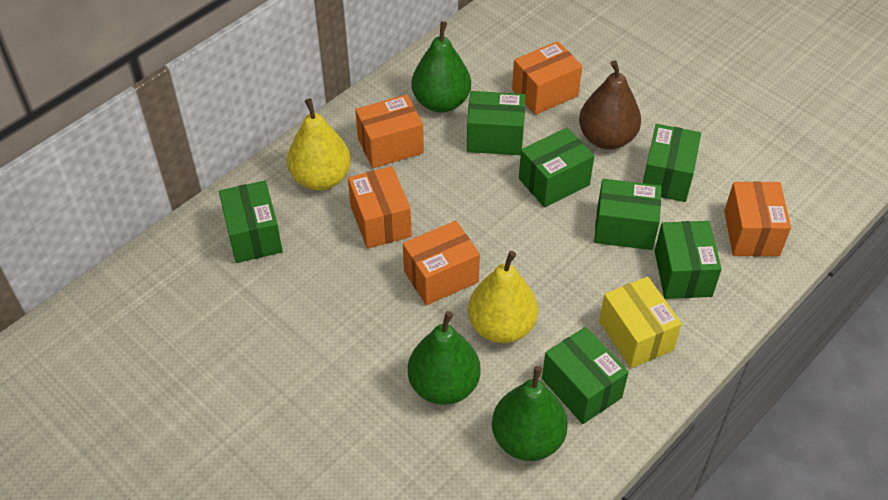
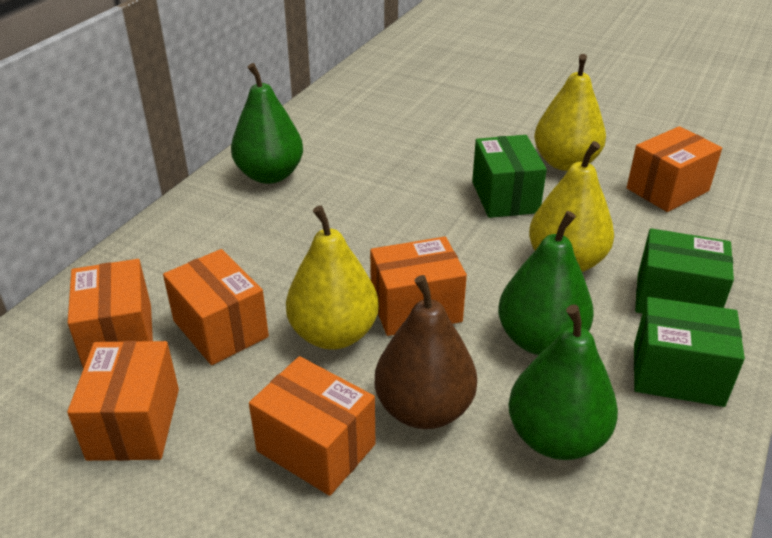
green box: 7 -> 3
orange box: 5 -> 6
yellow box: 1 -> 0
yellow pear: 2 -> 3

